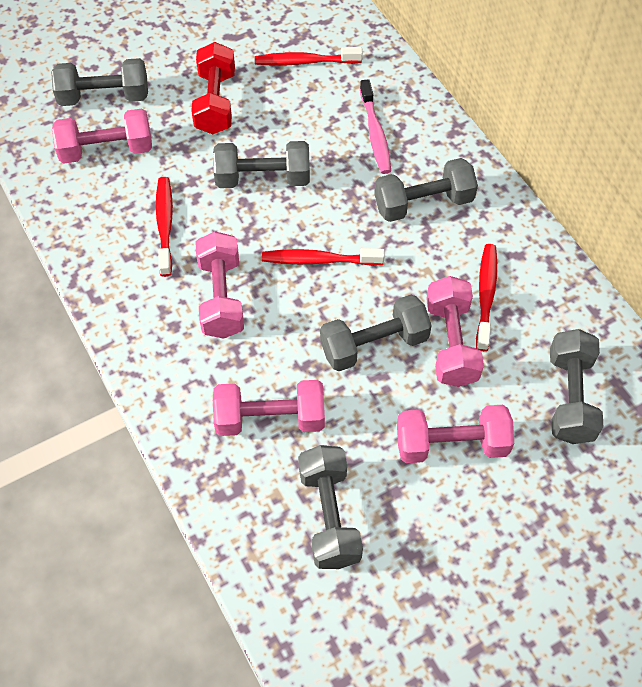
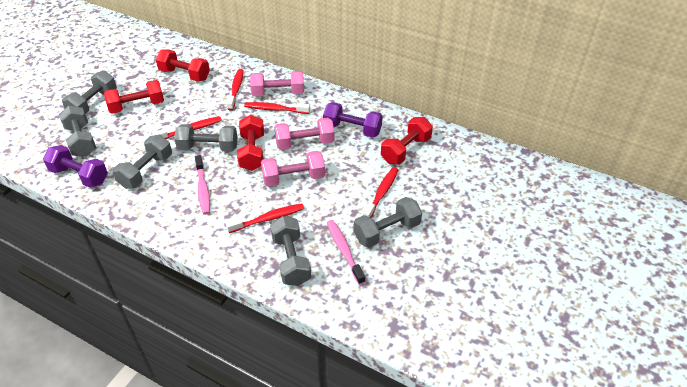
pink dumbbell: 5 -> 3
pink toothbrush: 1 -> 2
purple dumbbell: 0 -> 2
red dumbbell: 1 -> 4
red toothbrush: 4 -> 5

